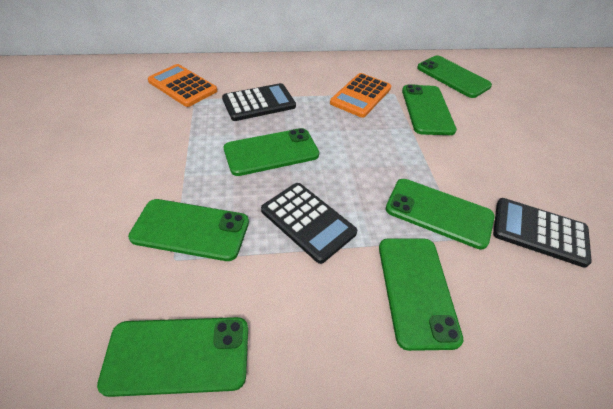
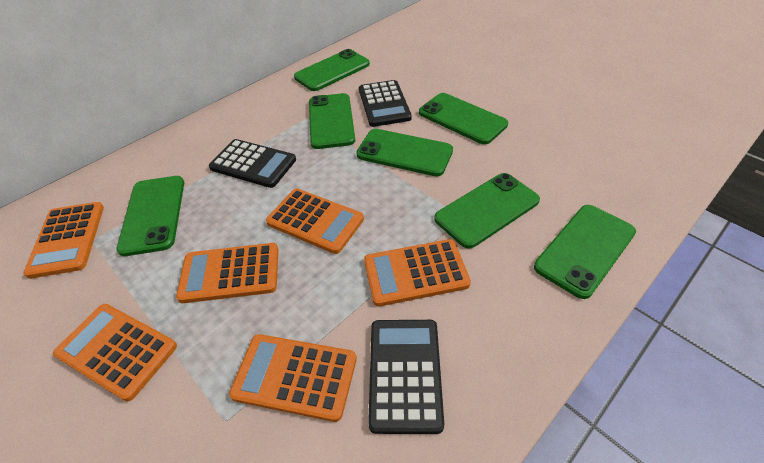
orange calculator: 2 -> 6

